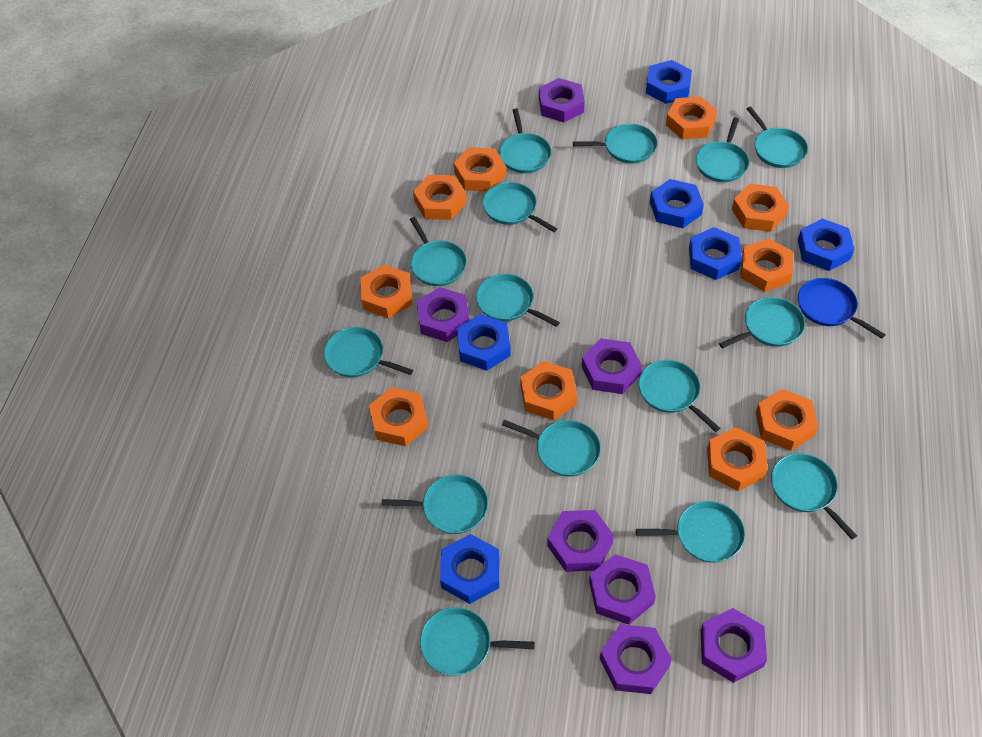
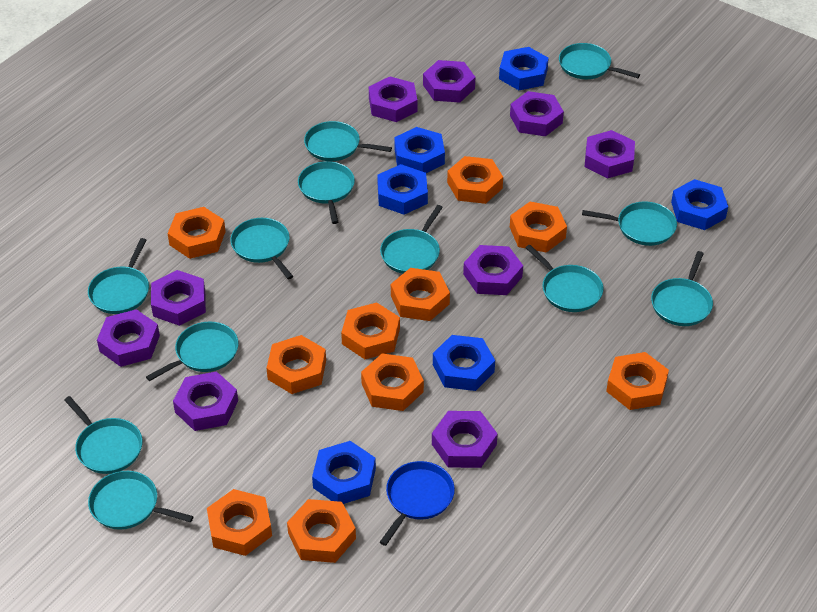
purple nut: 7 -> 9
turquoise pan: 15 -> 12

